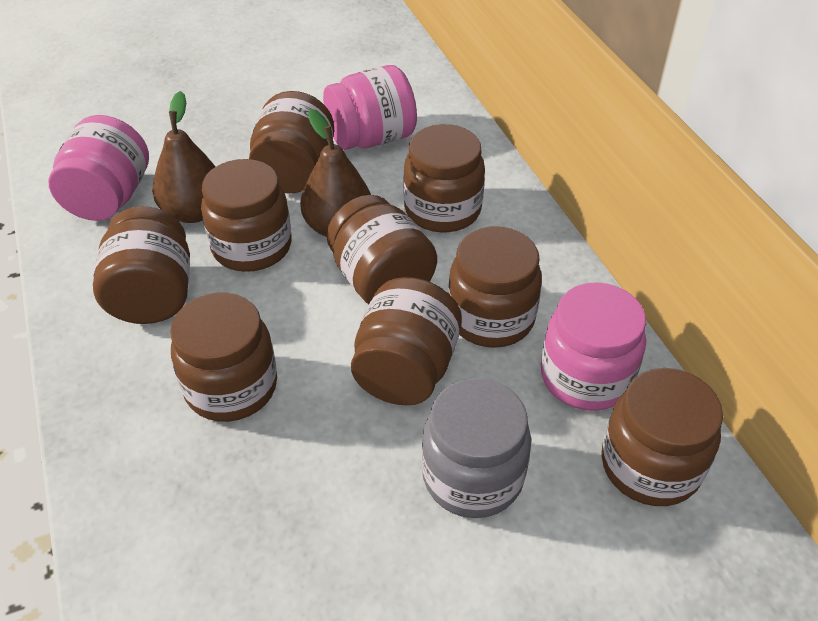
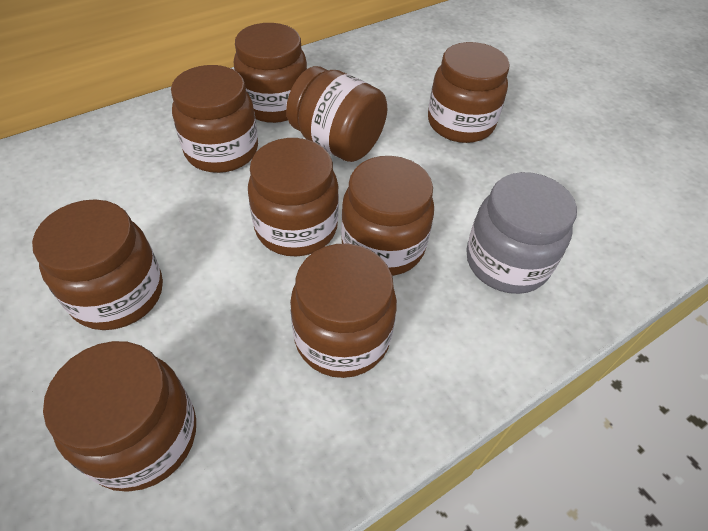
brown pear: 2 -> 0
pink jar: 3 -> 0

